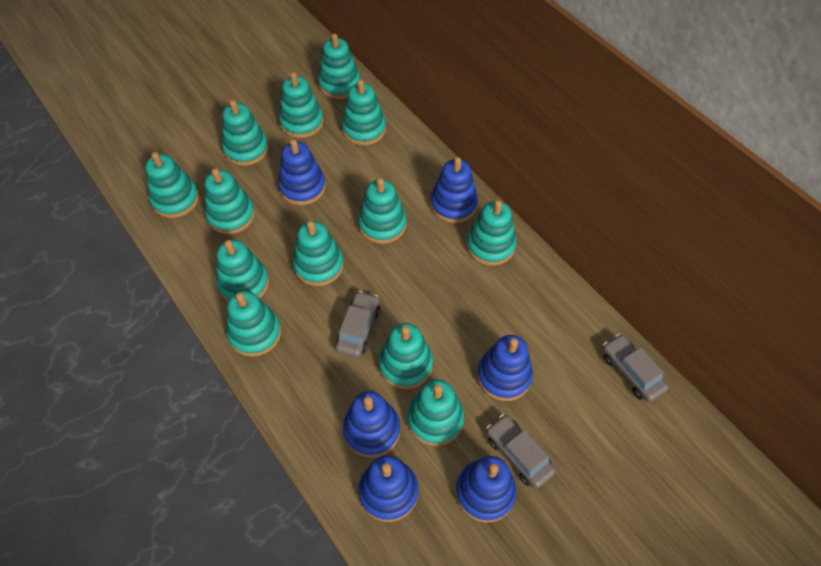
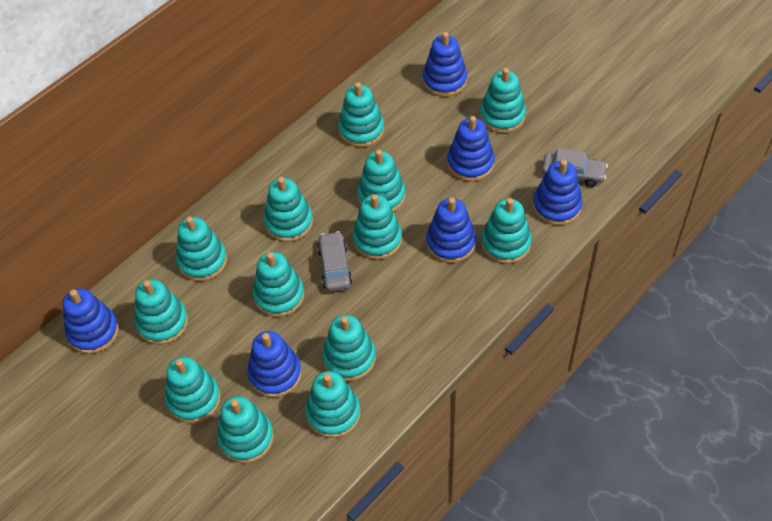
grey car: 3 -> 2

